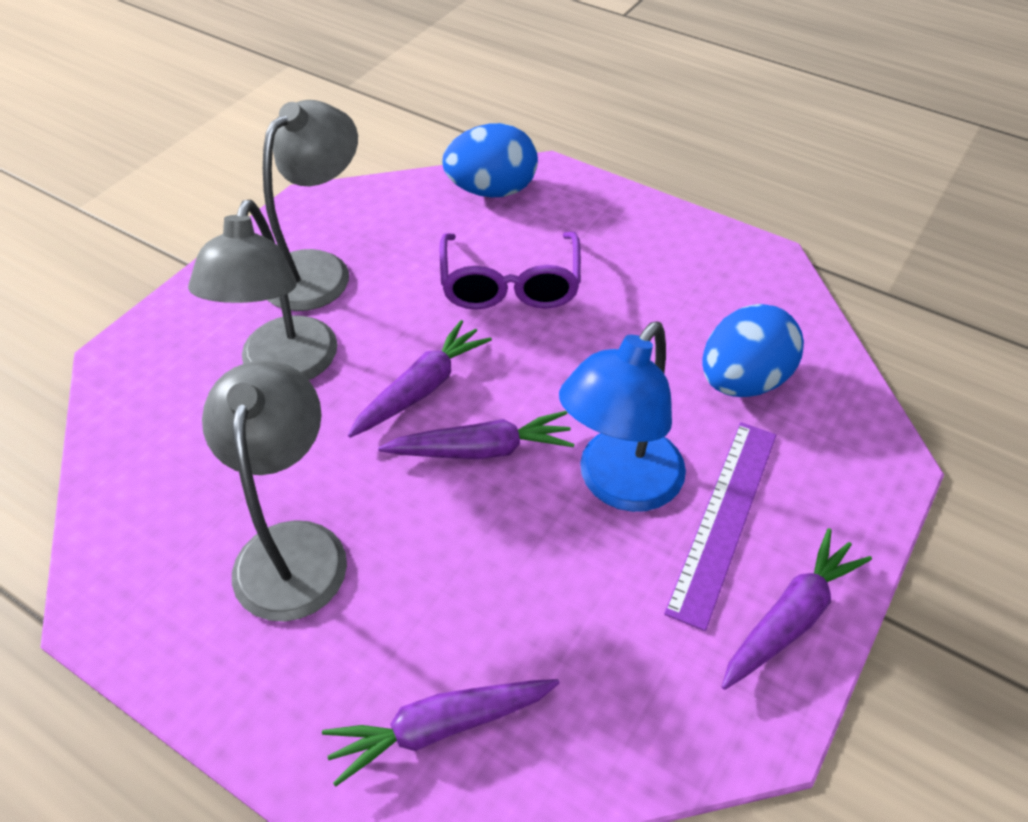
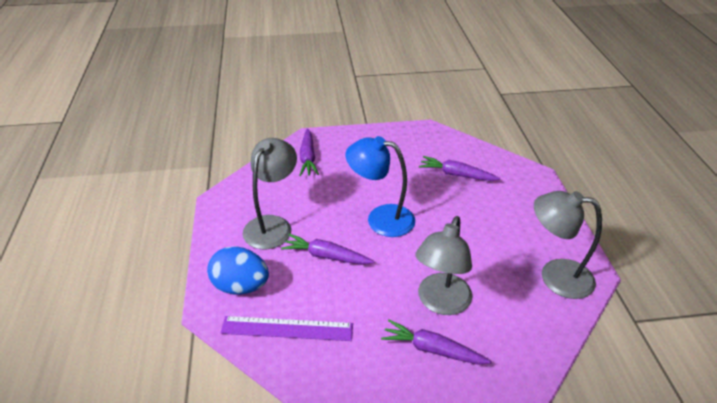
blue egg: 2 -> 1
purple glasses: 1 -> 0

